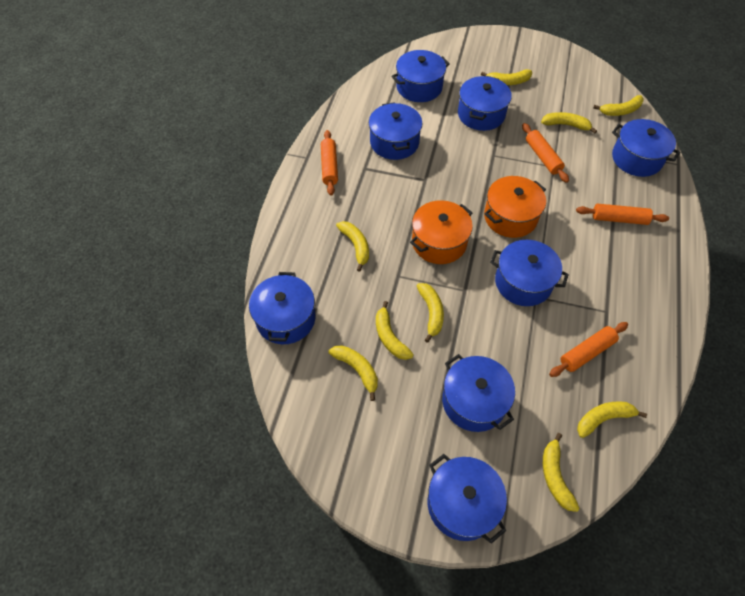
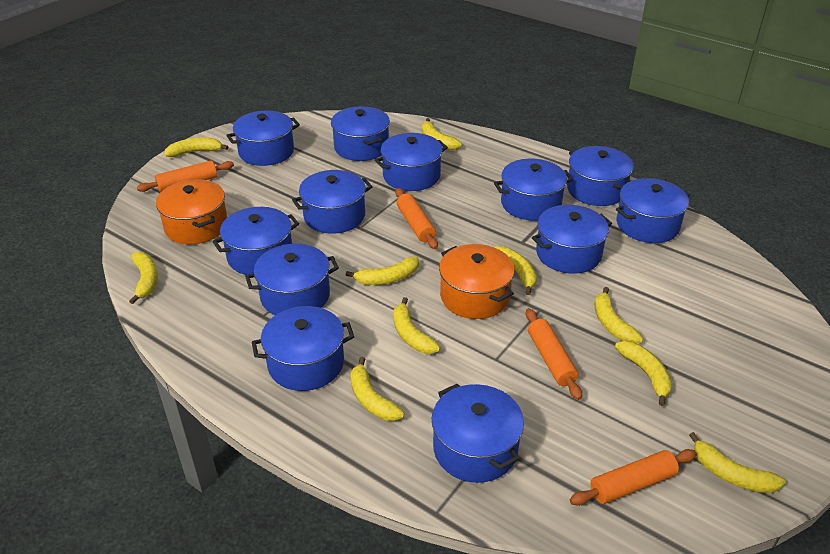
blue pot: 8 -> 12
yellow banana: 9 -> 10

